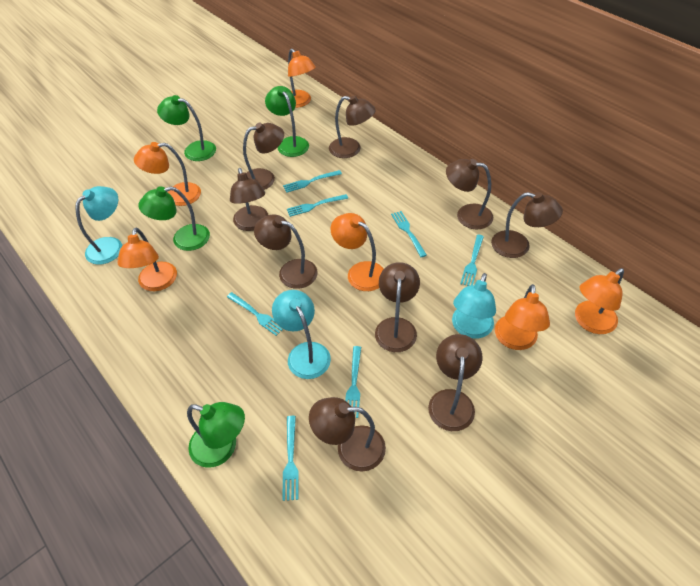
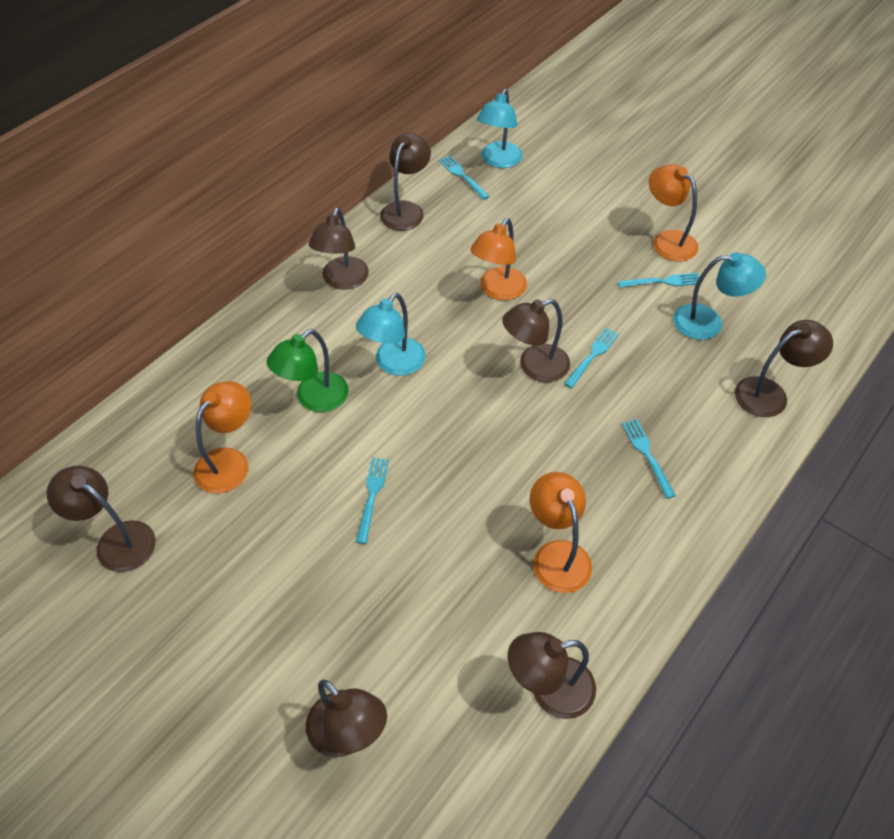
brown lamp: 9 -> 7
green lamp: 4 -> 1
orange lamp: 6 -> 4
turquoise fork: 7 -> 5

